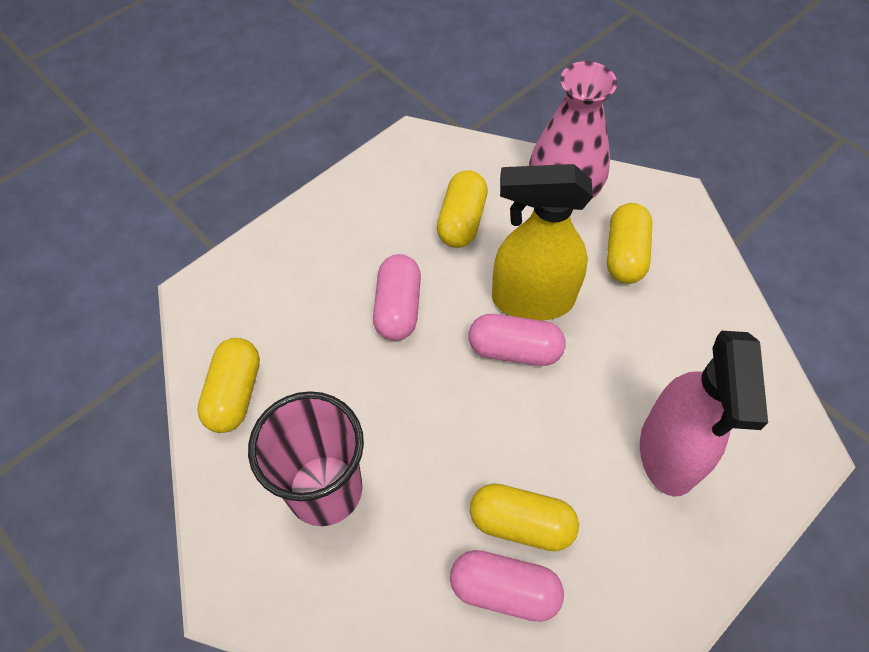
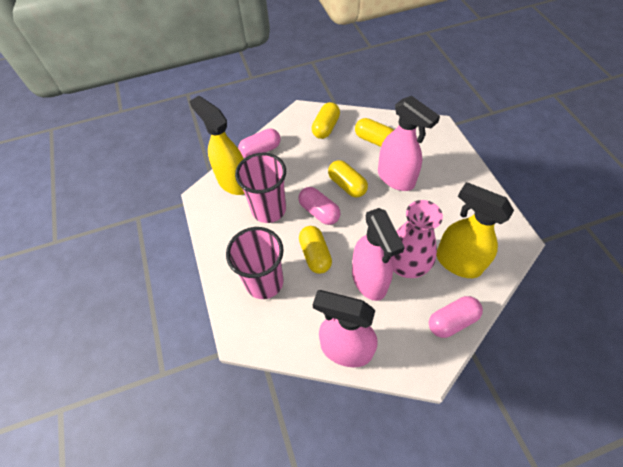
pink cup: 1 -> 2
pink spray bottle: 1 -> 3
yellow spray bottle: 1 -> 2

